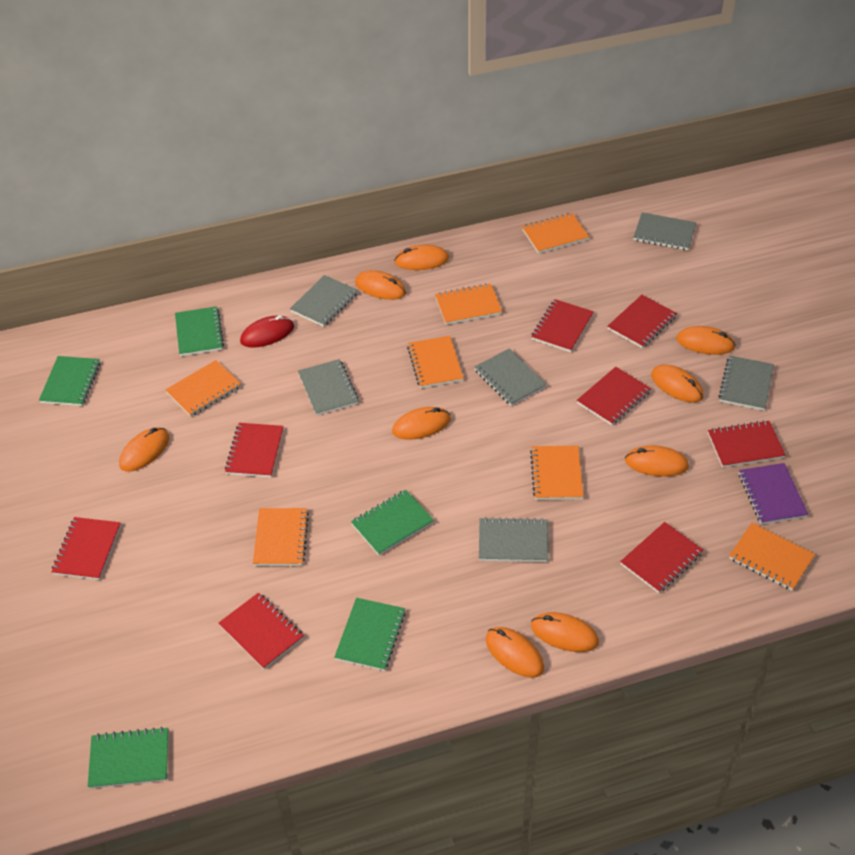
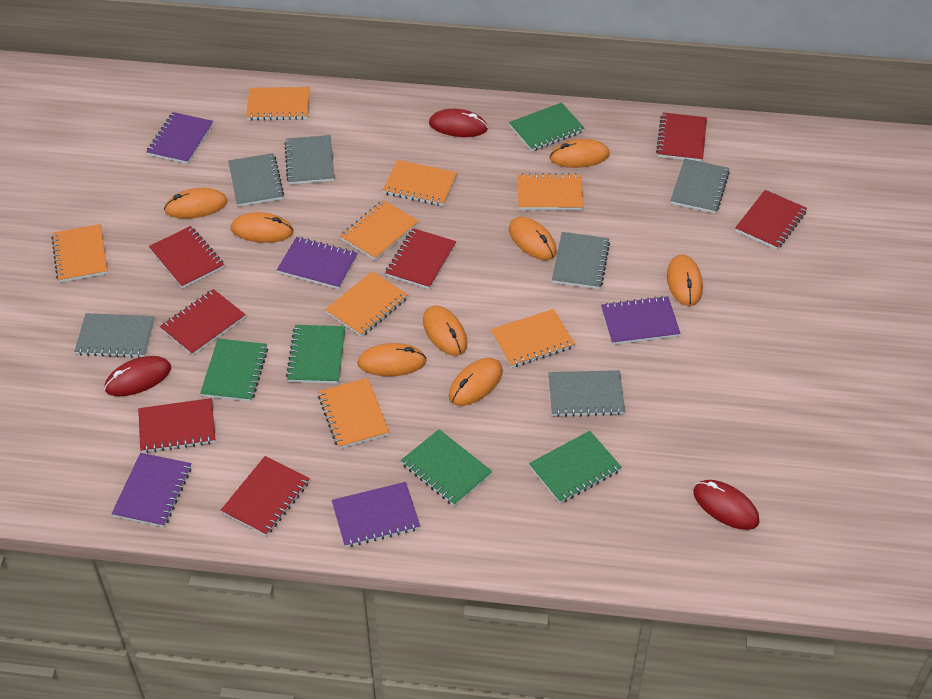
orange mouse: 9 -> 8
orange notebook: 7 -> 8
purple notebook: 1 -> 5
red mouse: 1 -> 3
red notebook: 8 -> 7

